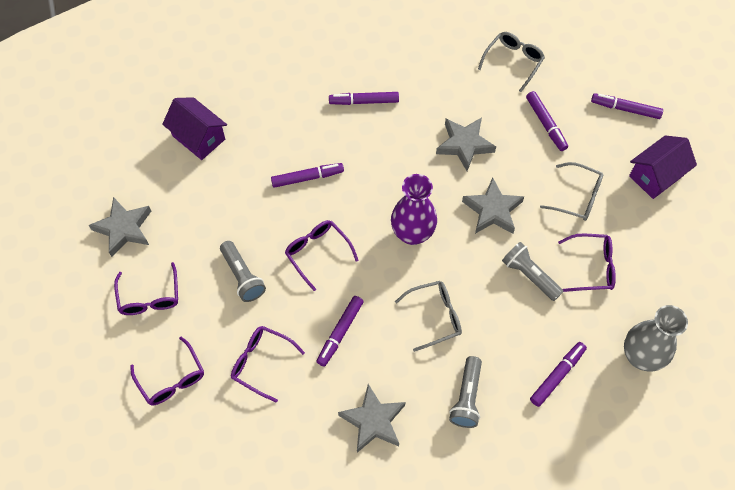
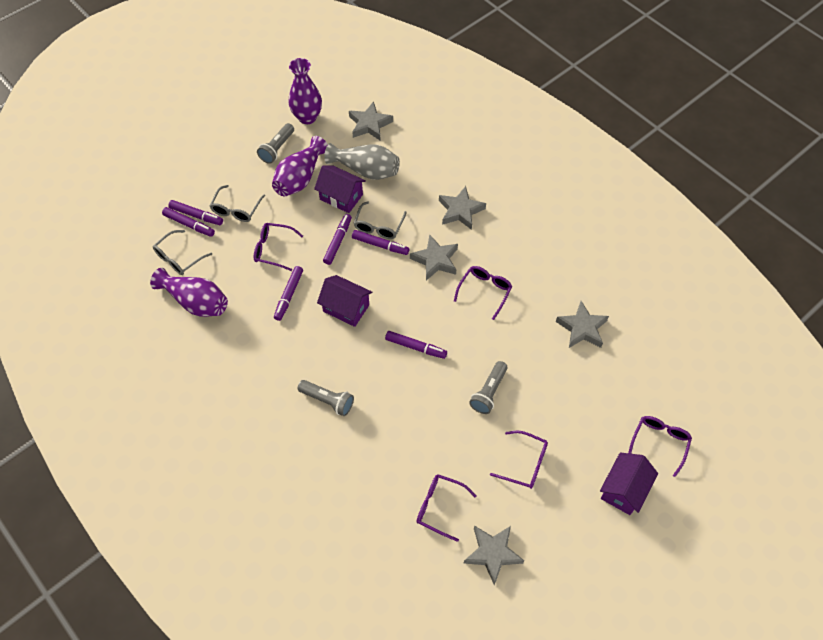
grey star: 4 -> 5
purple house: 2 -> 3
purple vase: 1 -> 3

